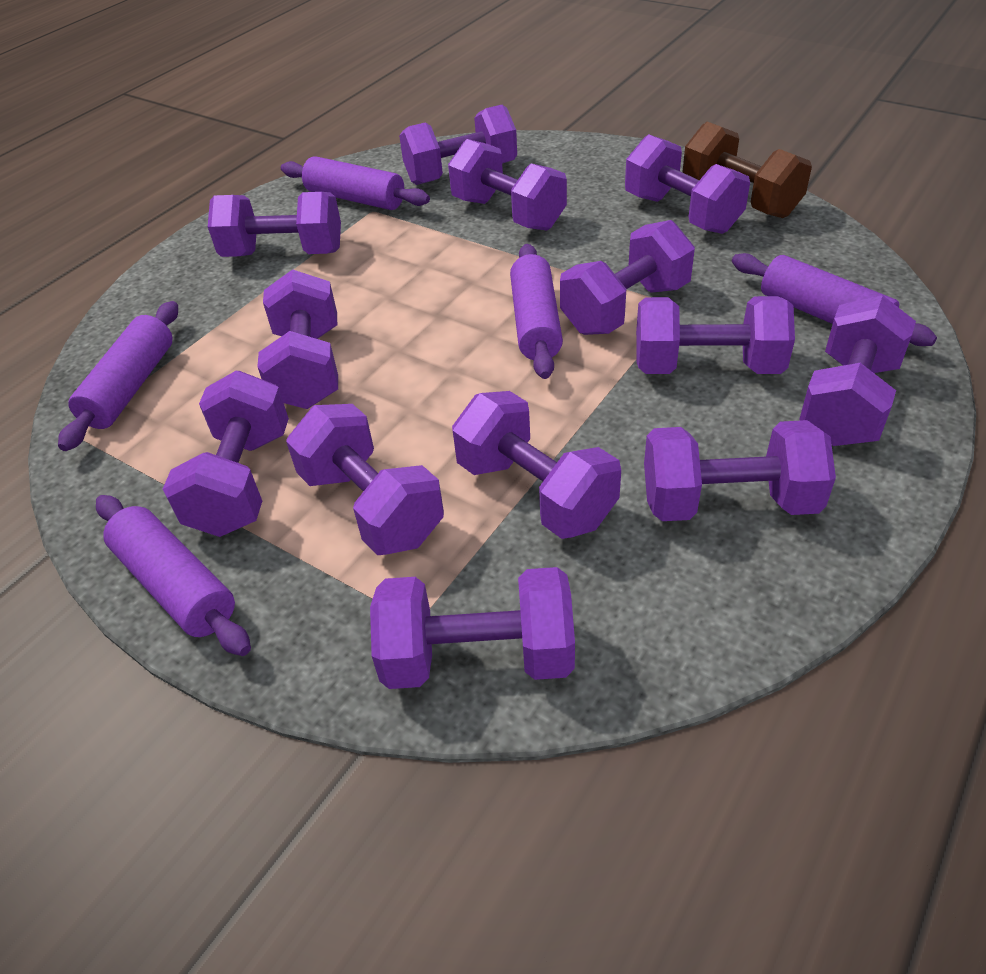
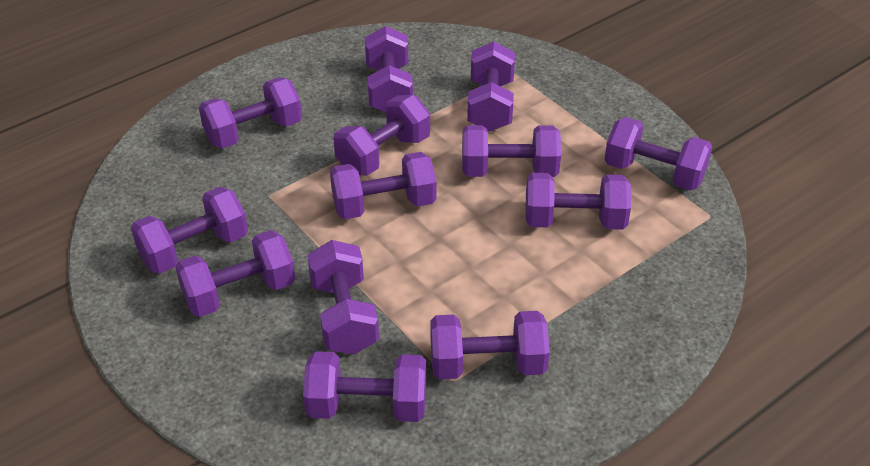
brown dumbbell: 1 -> 0
purple rolling pin: 5 -> 0

